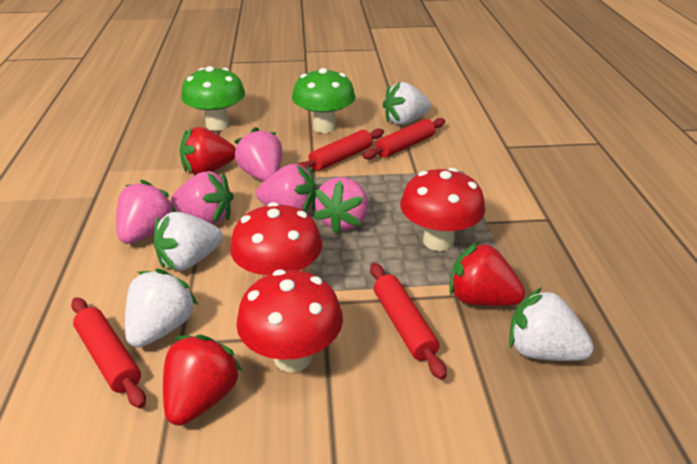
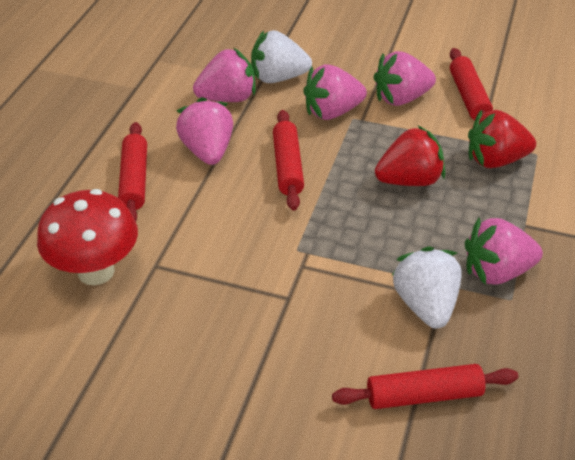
green mushroom: 2 -> 0
red mushroom: 3 -> 1
red strawberry: 3 -> 2
white strawberry: 4 -> 2

